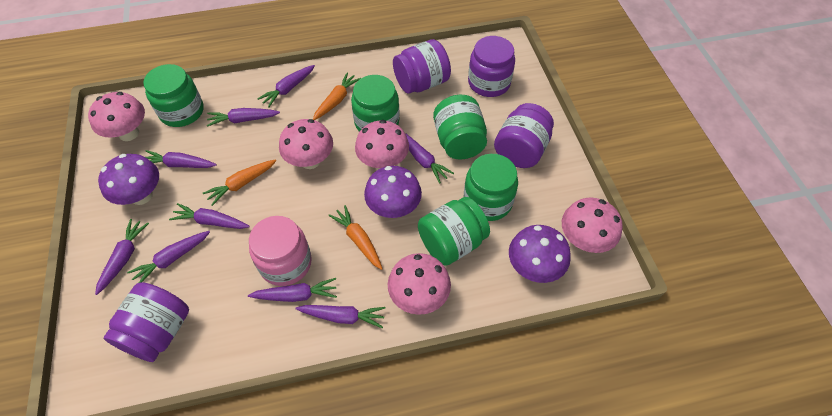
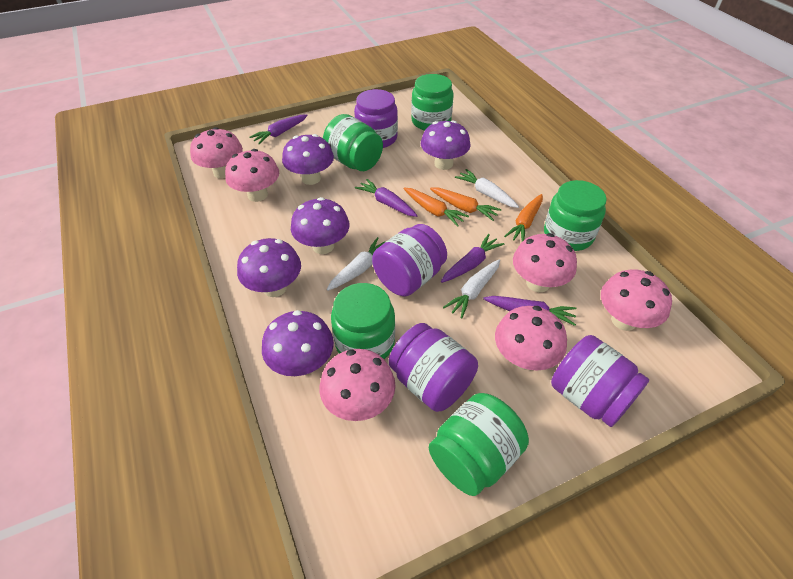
pink jar: 1 -> 0
pink mushroom: 5 -> 6
purple carrot: 9 -> 4
purple mushroom: 3 -> 5
white carrot: 0 -> 3

